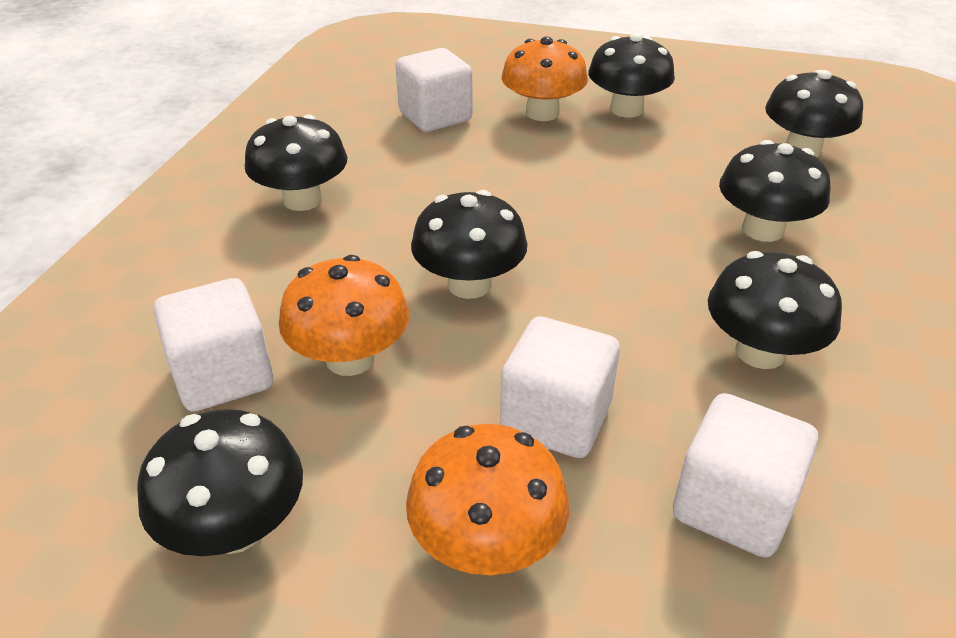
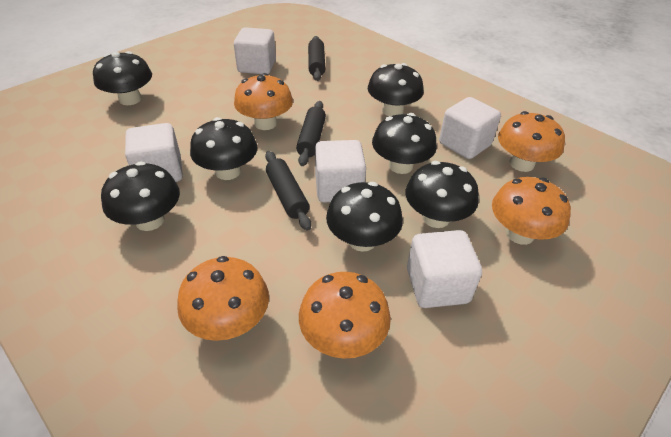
black rolling pin: 0 -> 3
orange mushroom: 3 -> 5
white cube: 4 -> 5

